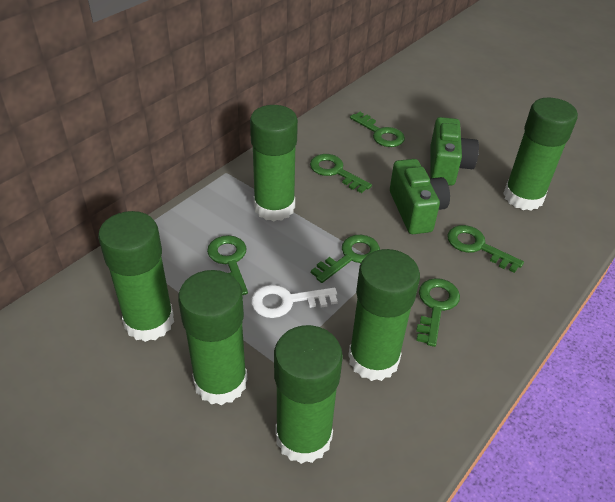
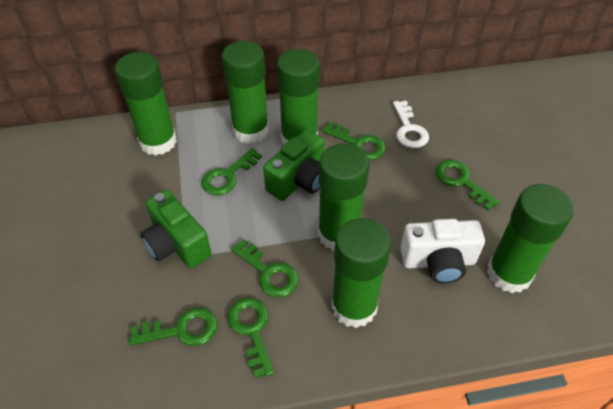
white camera: 0 -> 1

